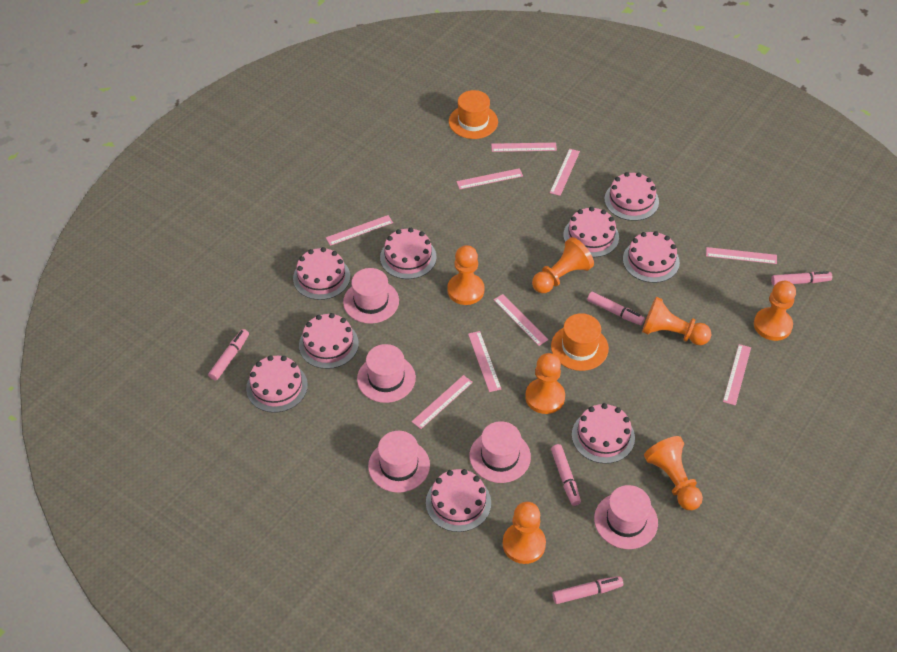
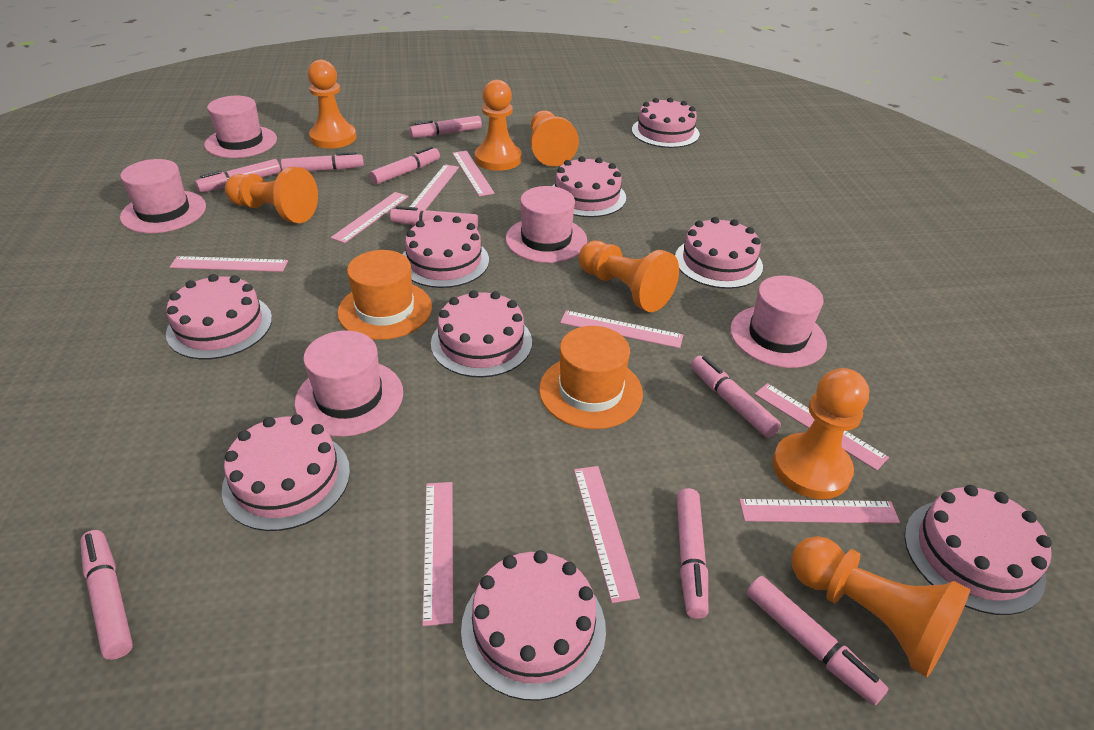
pink marker: 5 -> 9

